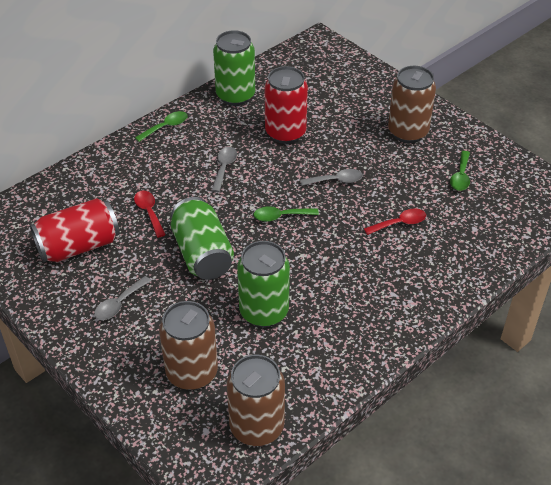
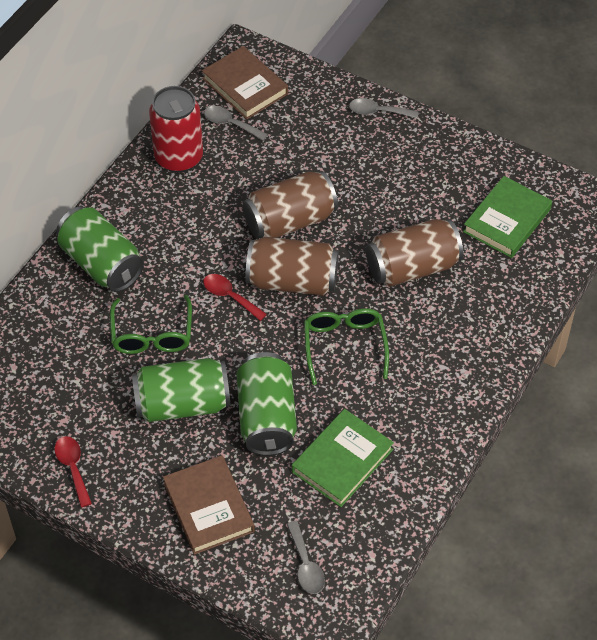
brown book: 0 -> 2
green book: 0 -> 2
green glasses: 0 -> 2
green spoon: 3 -> 0
red can: 2 -> 1

